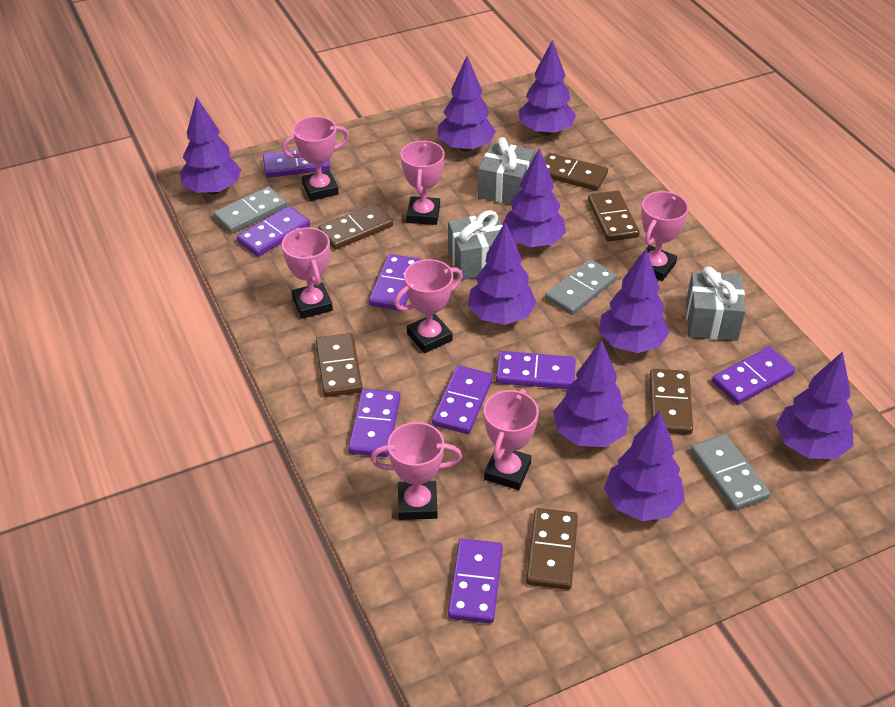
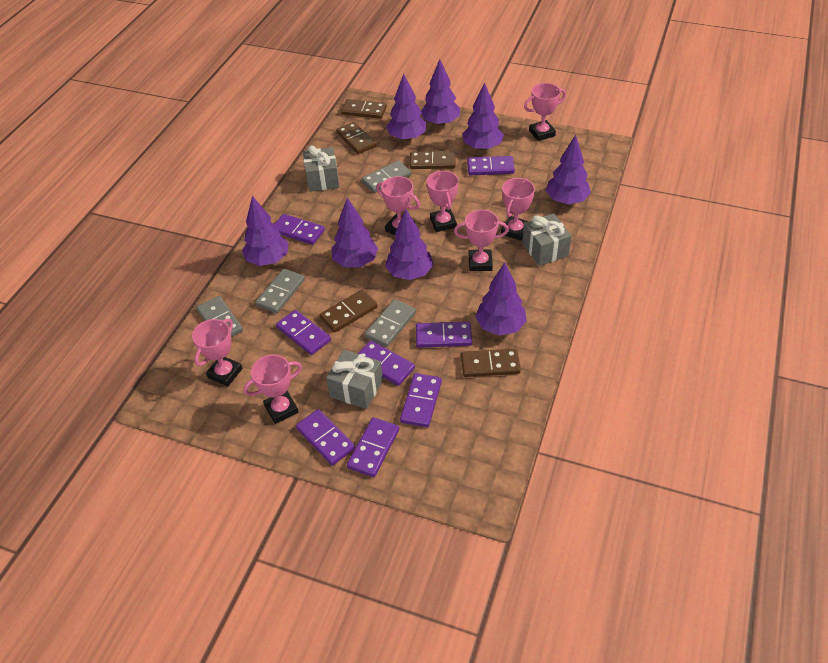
brown domino: 6 -> 5
grey domino: 3 -> 4
purple tree: 9 -> 8

